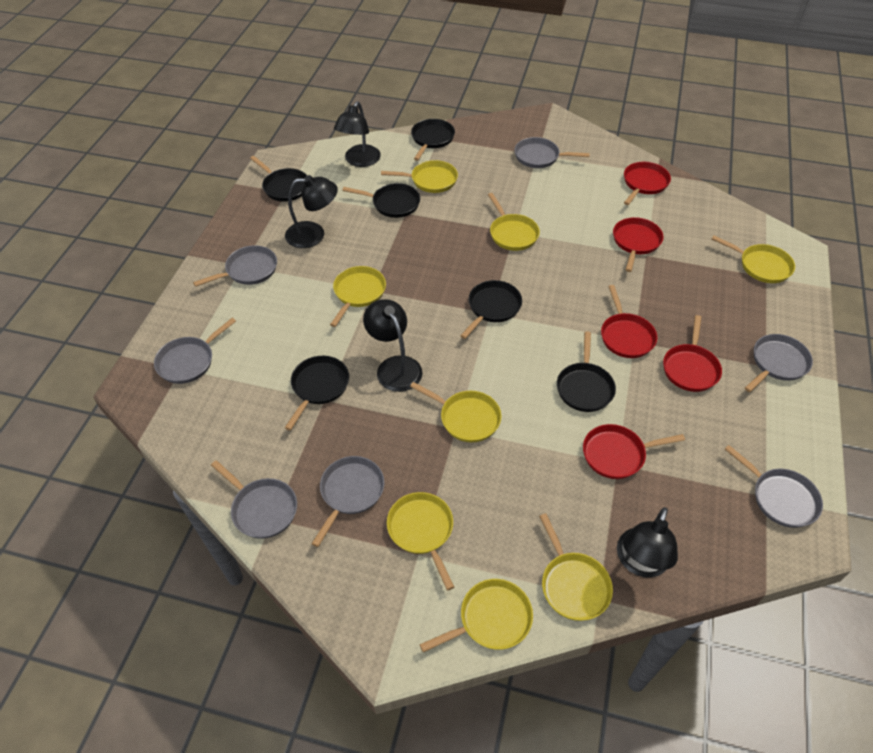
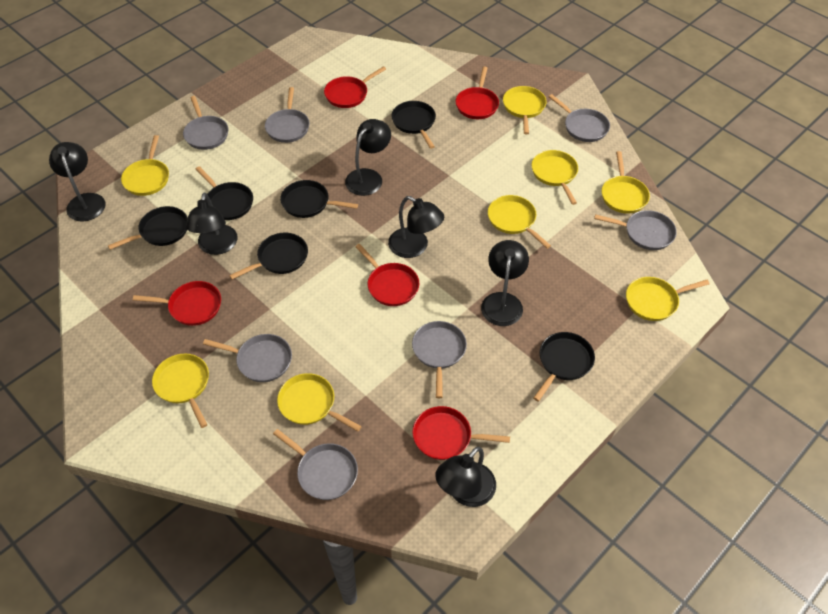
black lamp: 4 -> 6

